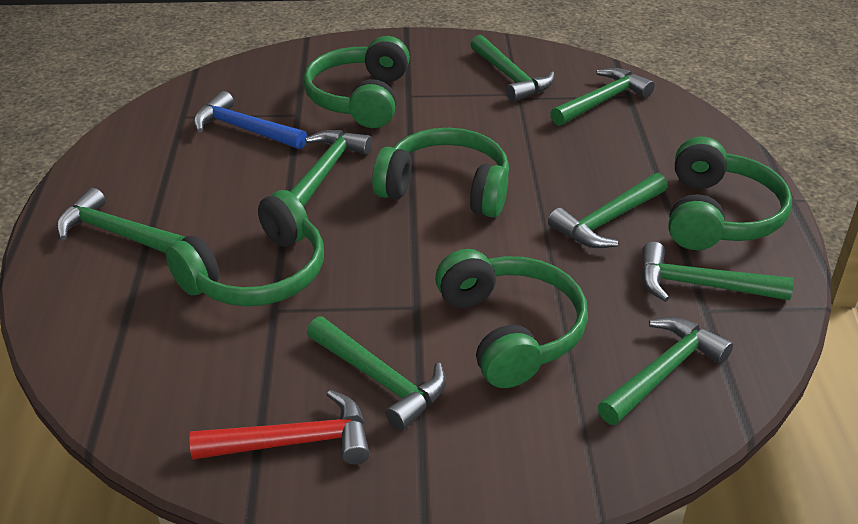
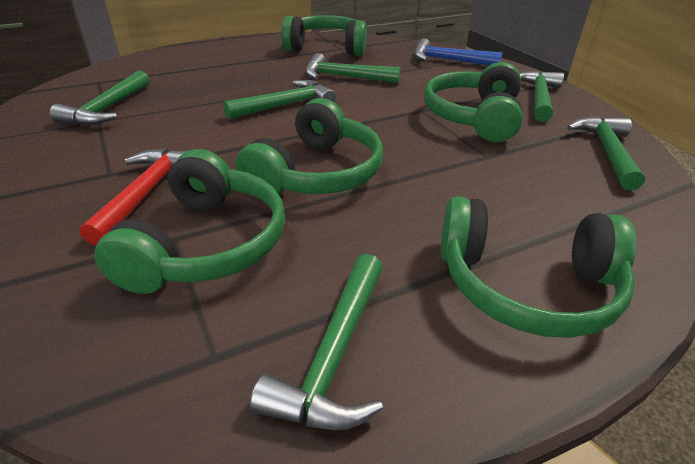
green hammer: 8 -> 6

